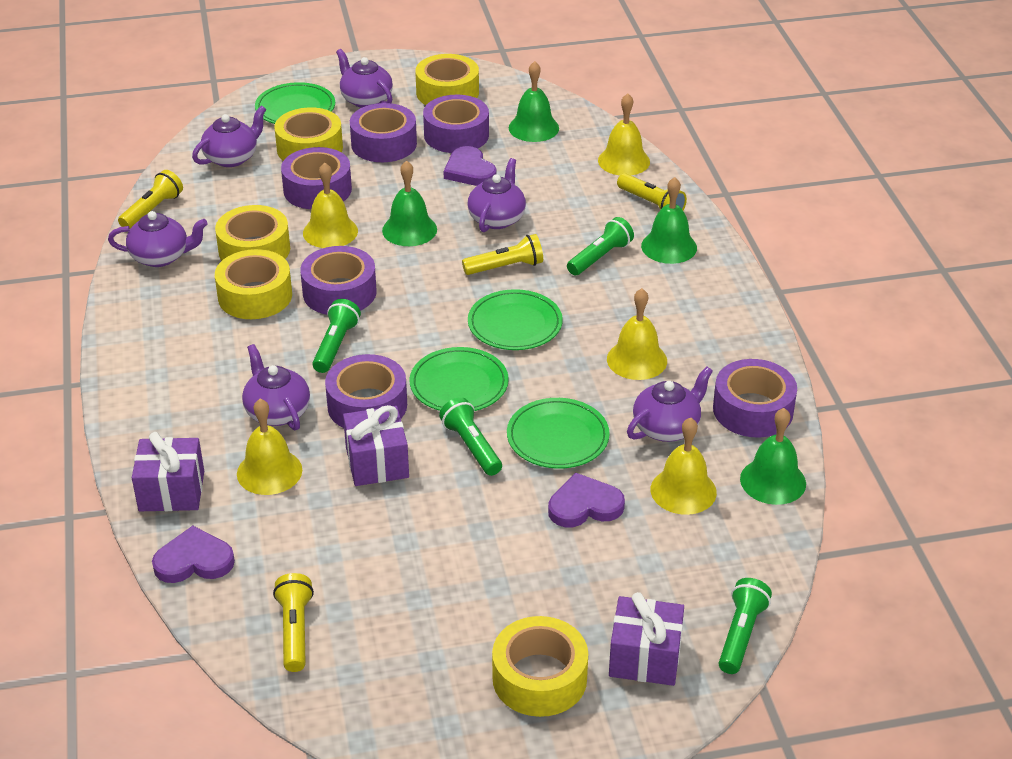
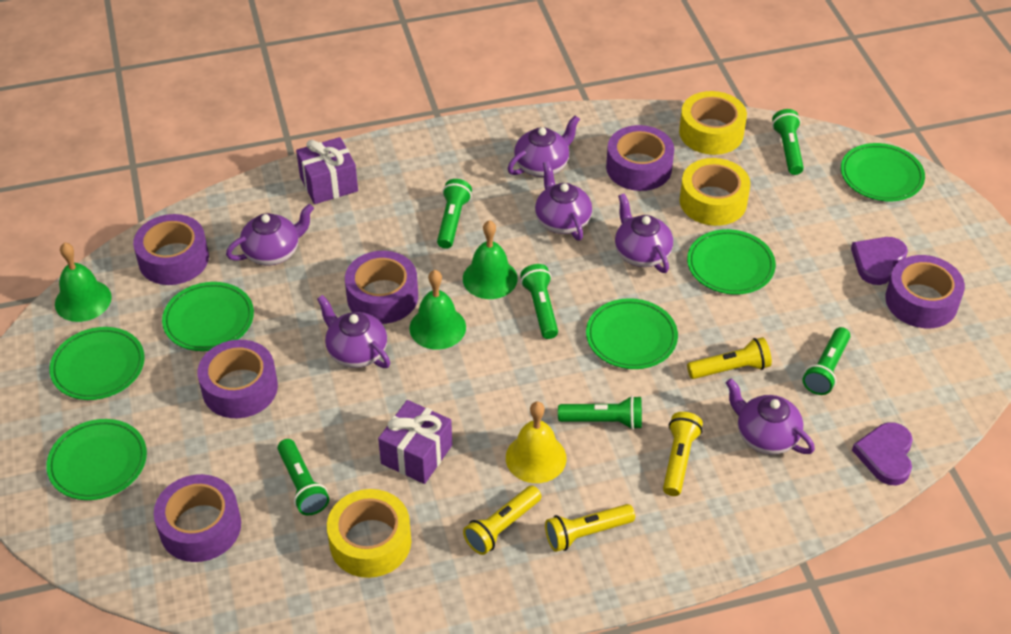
green bell: 4 -> 3
green flashlight: 4 -> 6
green plate: 4 -> 6
purple gift: 3 -> 2
purple heart: 3 -> 2
yellow bell: 5 -> 1
yellow tape: 5 -> 3

